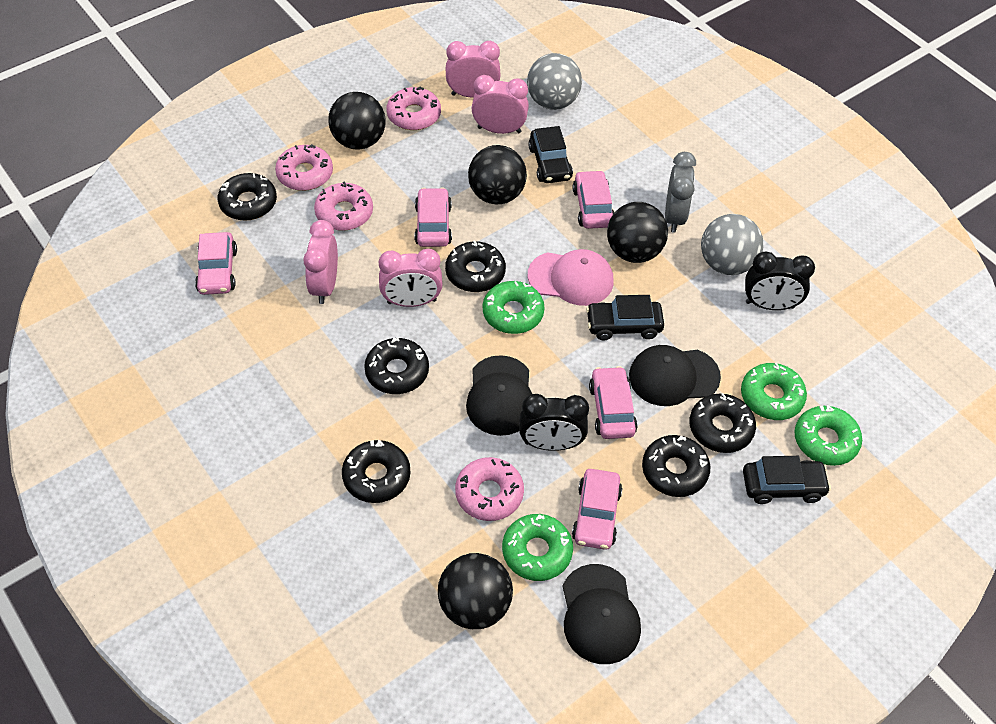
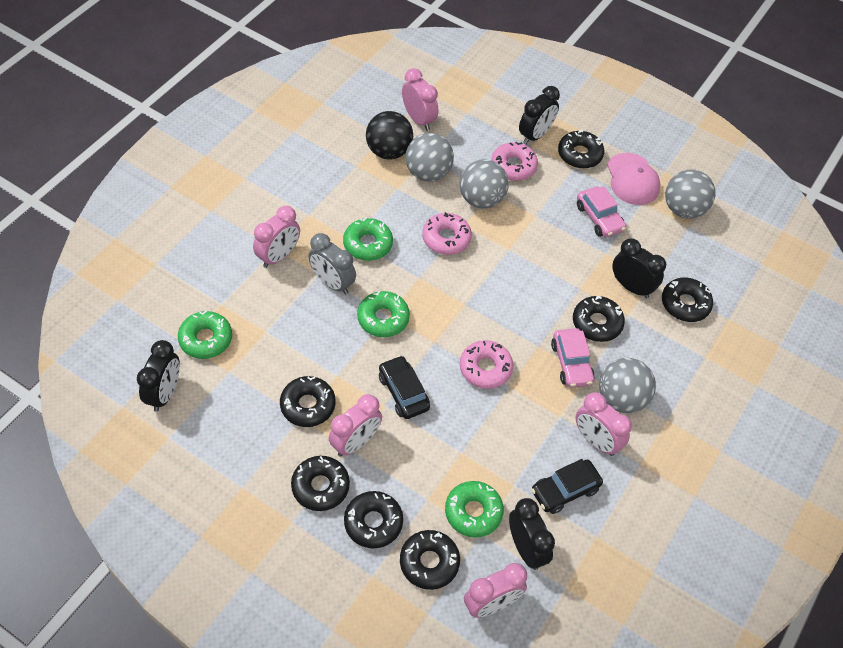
black ball: 4 -> 1
black cap: 3 -> 0
black car: 3 -> 2
black clock: 2 -> 4
black donut: 6 -> 7
grey ball: 2 -> 4
pink car: 5 -> 2
pink clock: 4 -> 5
pink donut: 4 -> 3

